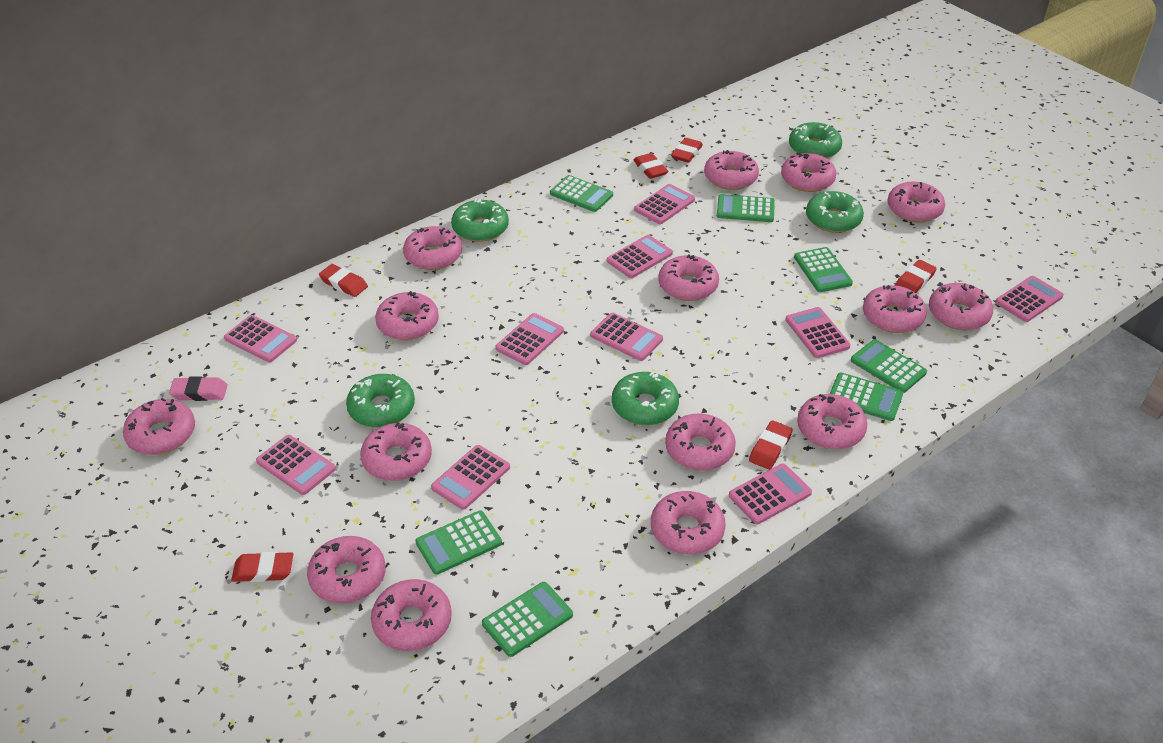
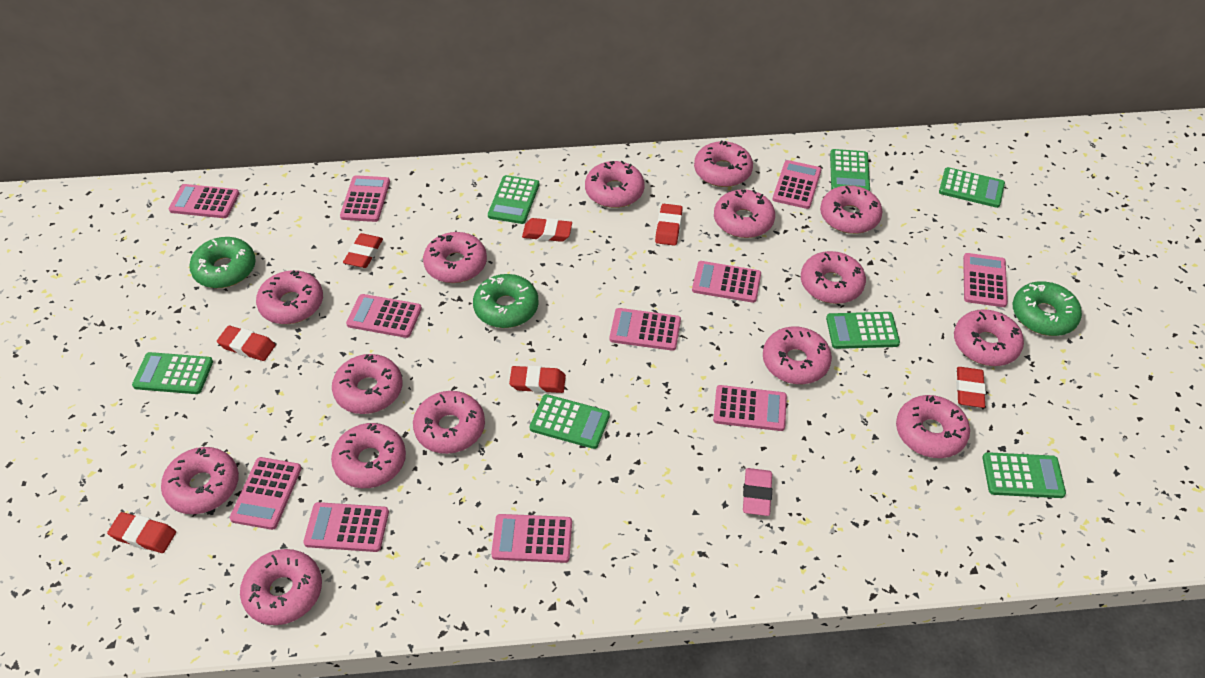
green donut: 5 -> 3
pink calculator: 10 -> 11
red eraser: 6 -> 7

